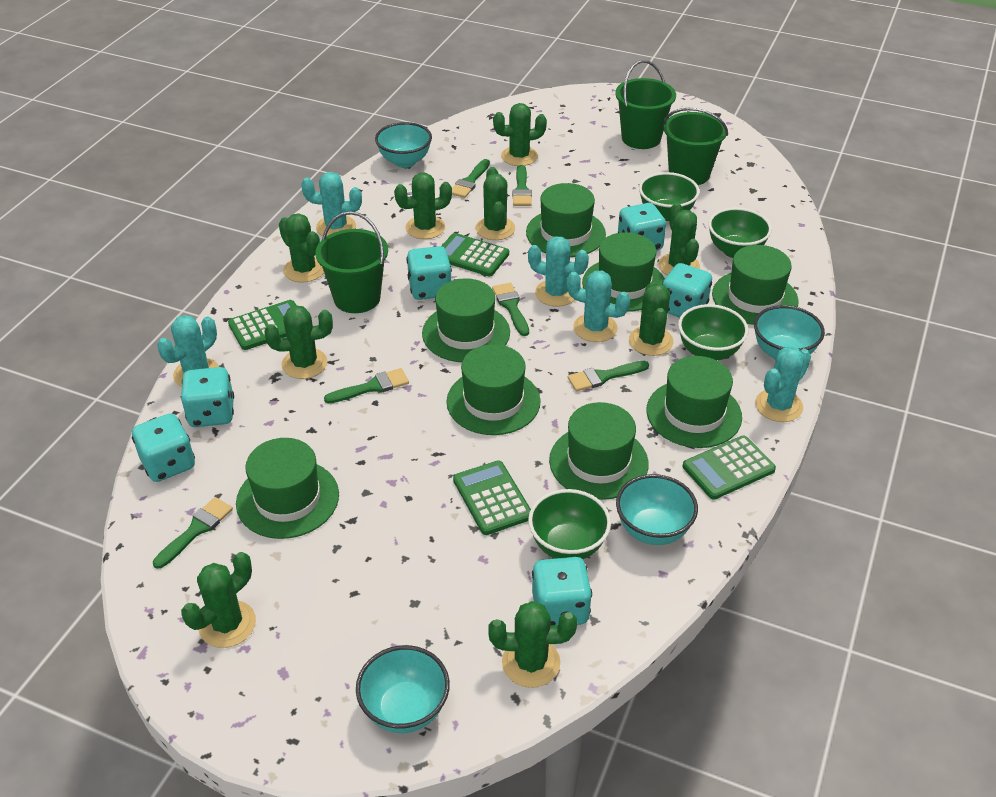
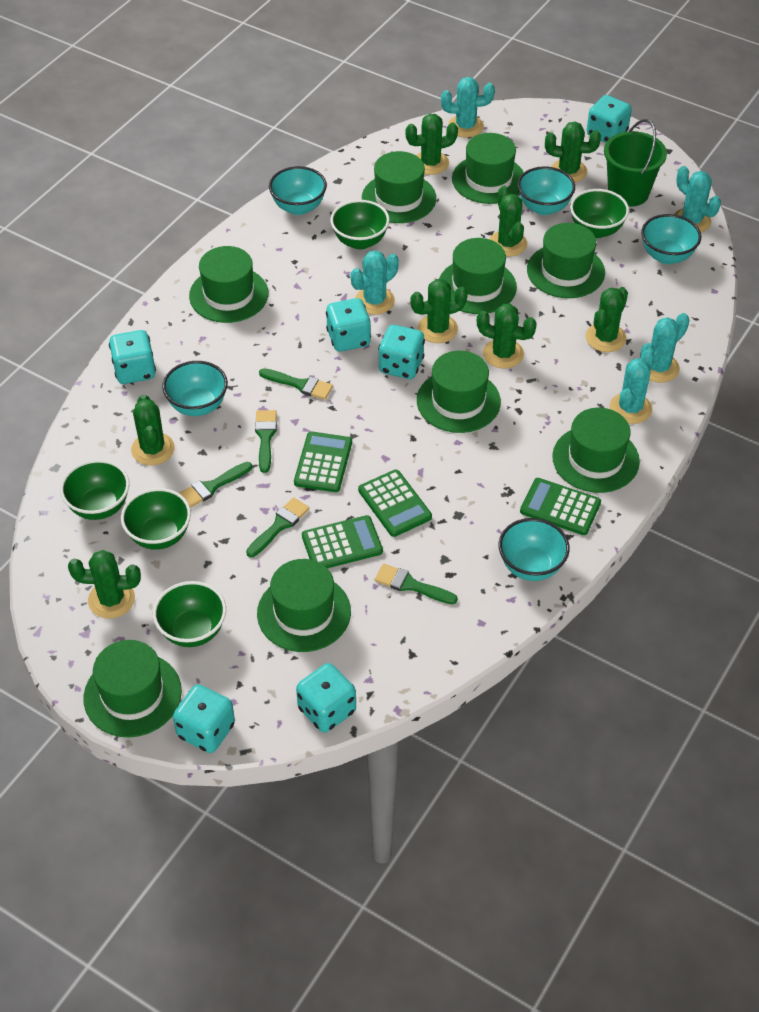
green bowl: 4 -> 5
green brush: 6 -> 5
green bucket: 3 -> 1
green cactus: 9 -> 8
green hat: 8 -> 9
turquoise bowl: 4 -> 5

